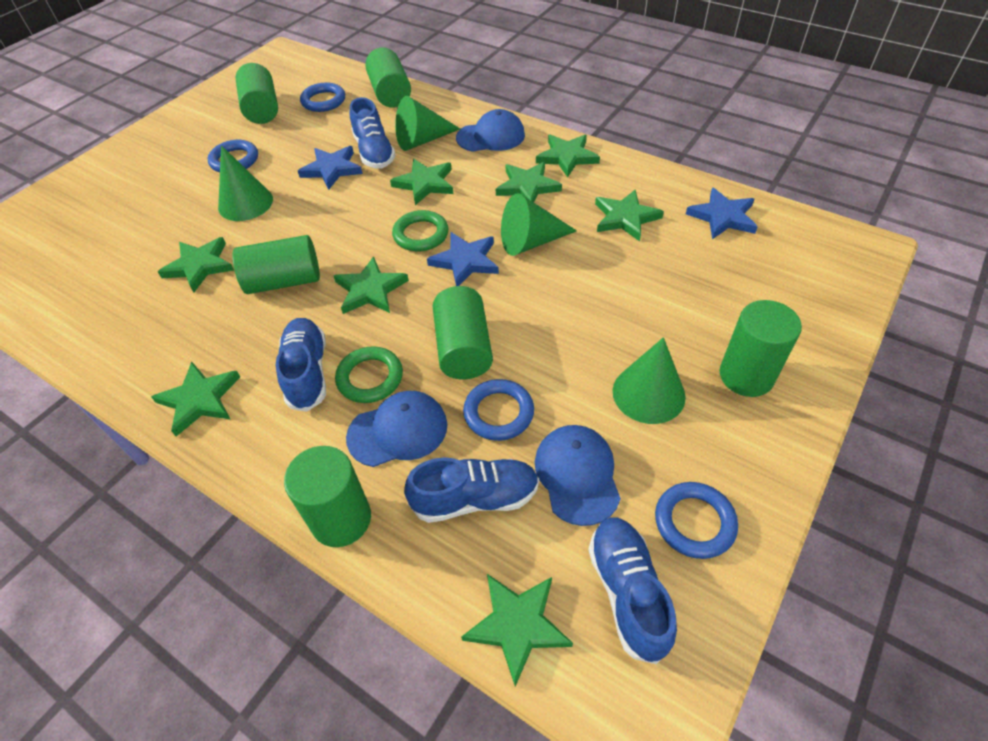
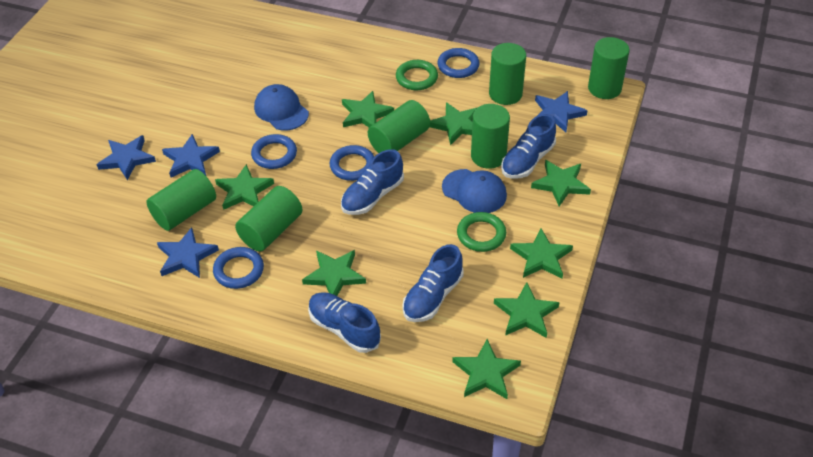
blue cap: 3 -> 2
blue star: 3 -> 4
green cone: 4 -> 0

